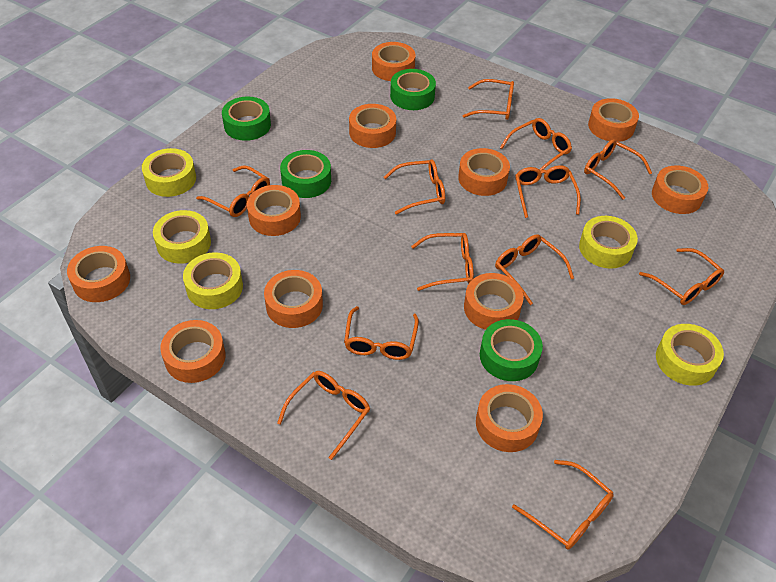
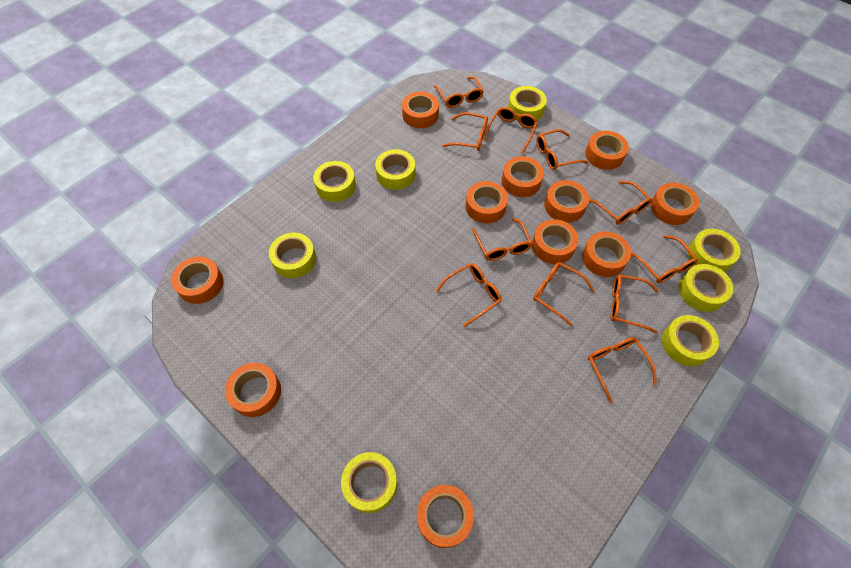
green tape: 4 -> 0
orange glasses: 12 -> 11
yellow tape: 5 -> 8

